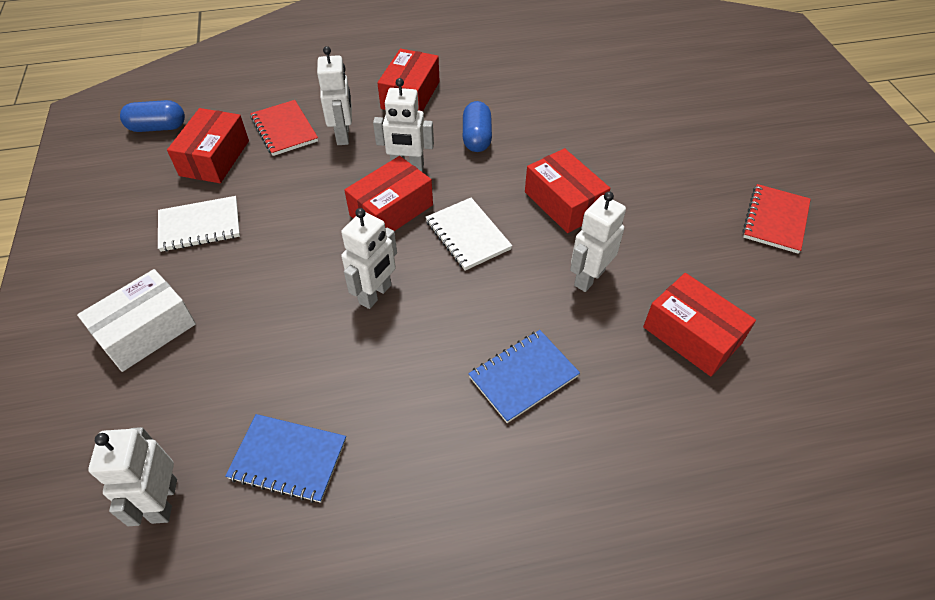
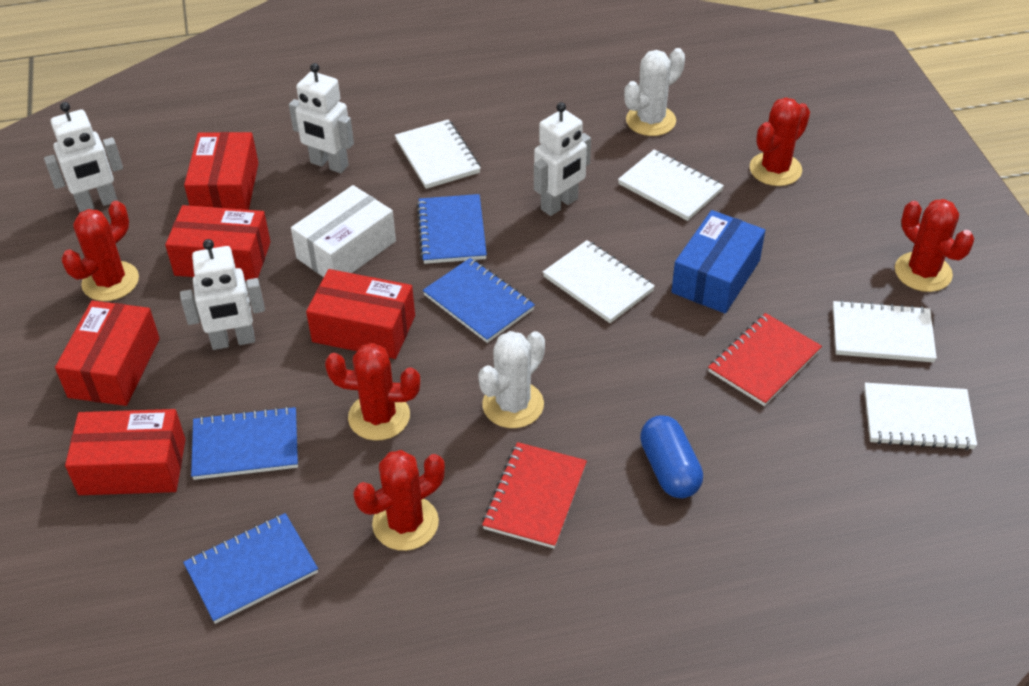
blue box: 0 -> 1
blue capsule: 2 -> 1
blue notebook: 2 -> 4
red cactus: 0 -> 5
white cactus: 0 -> 2
white notebook: 2 -> 5
white robot: 5 -> 4

